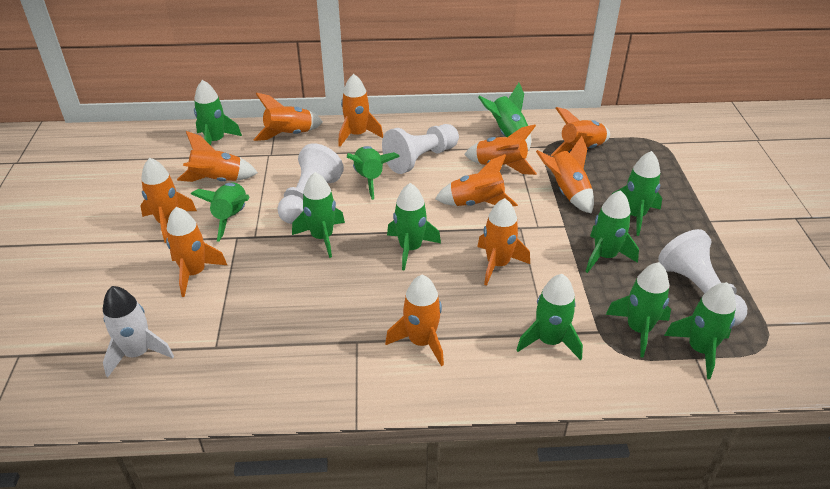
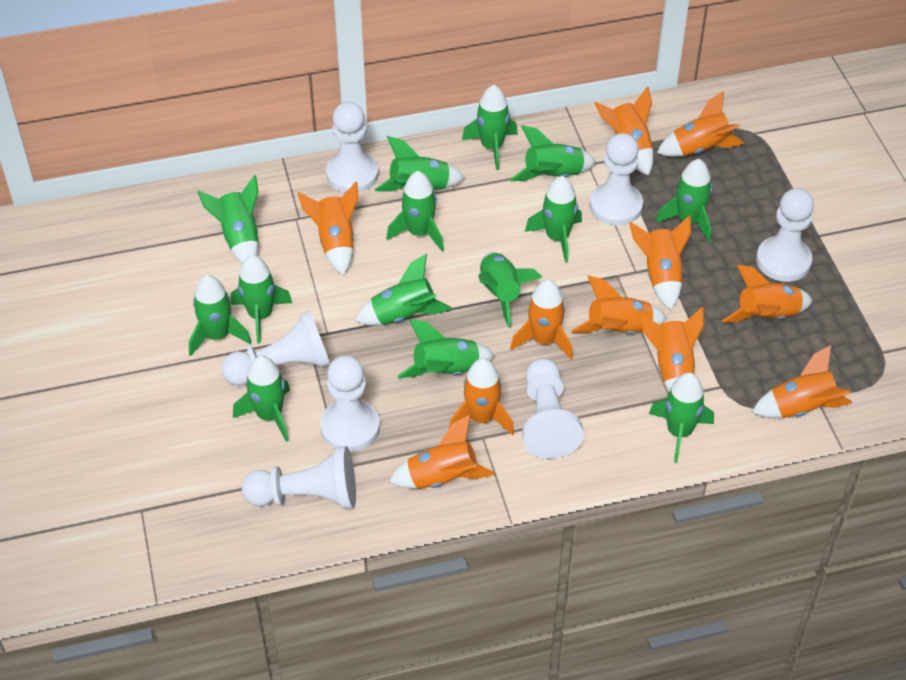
green rocket: 11 -> 14
white pawn: 3 -> 7
white rocket: 1 -> 0

